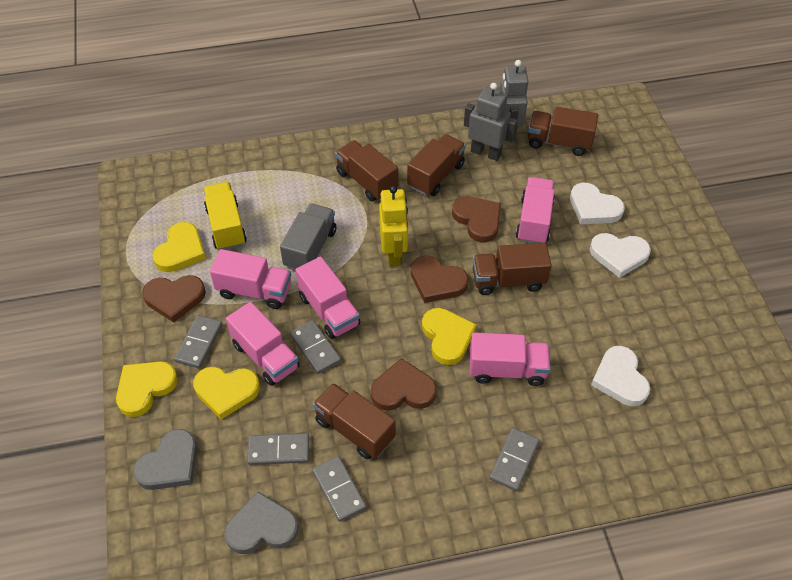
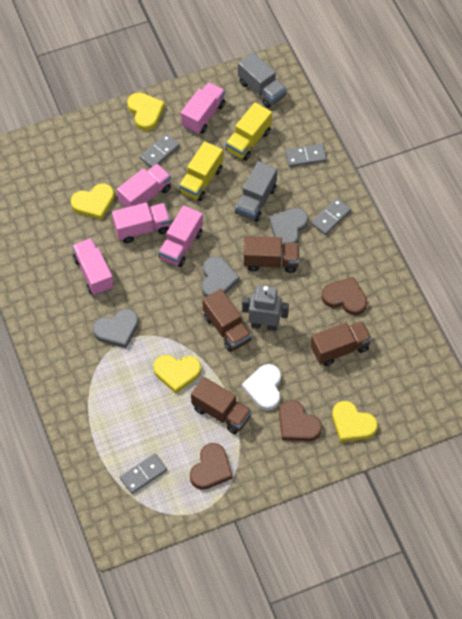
brown heart: 4 -> 3
brown truck: 5 -> 4
grey domino: 5 -> 4
grey heart: 2 -> 3
grey robot: 2 -> 1
grey truck: 1 -> 2
white heart: 3 -> 1
yellow robot: 1 -> 0
yellow truck: 1 -> 2

